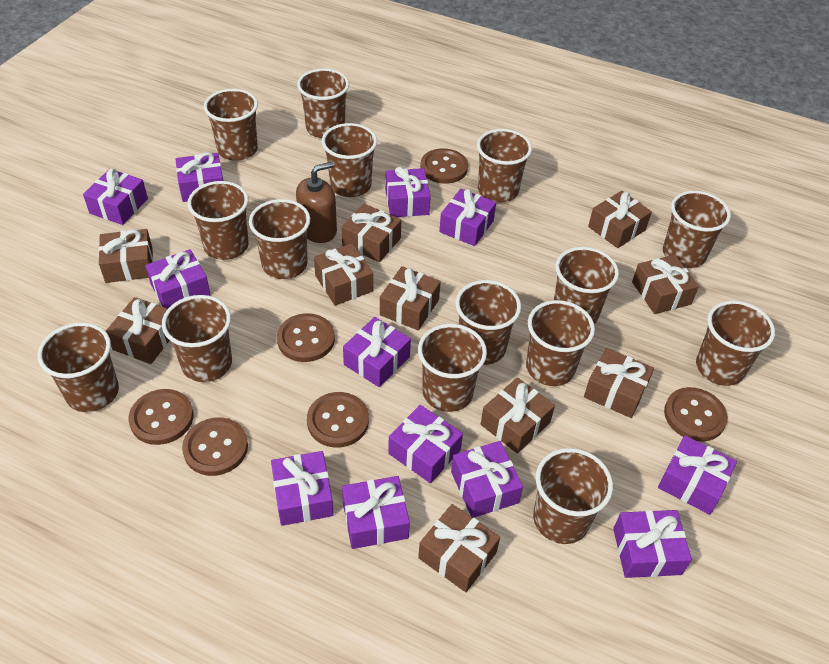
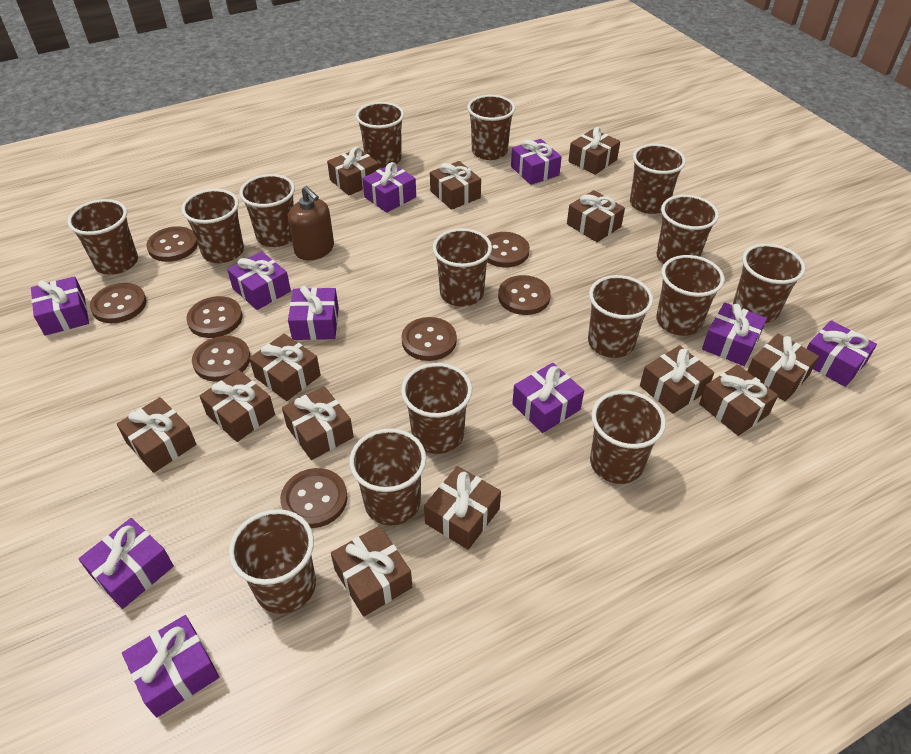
brown button: 6 -> 8
brown gift: 10 -> 13
purple gift: 12 -> 10

